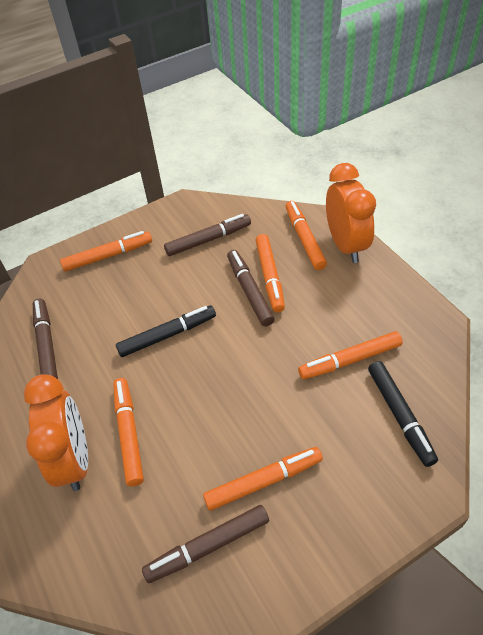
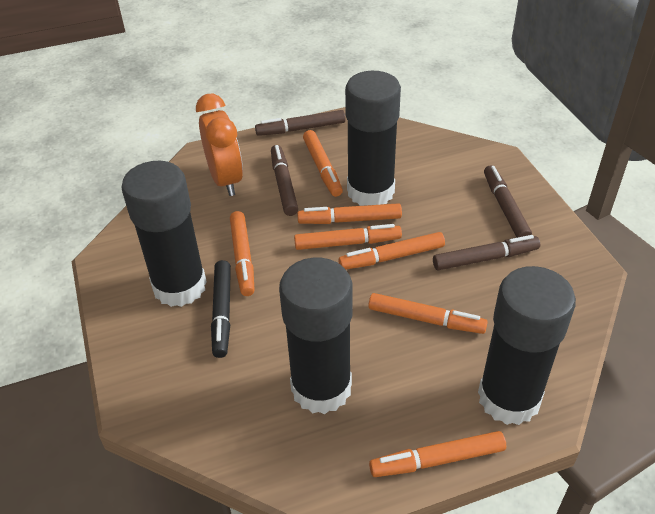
black glue stick: 0 -> 4
black marker: 2 -> 1
orange clock: 2 -> 1
orange marker: 6 -> 7

